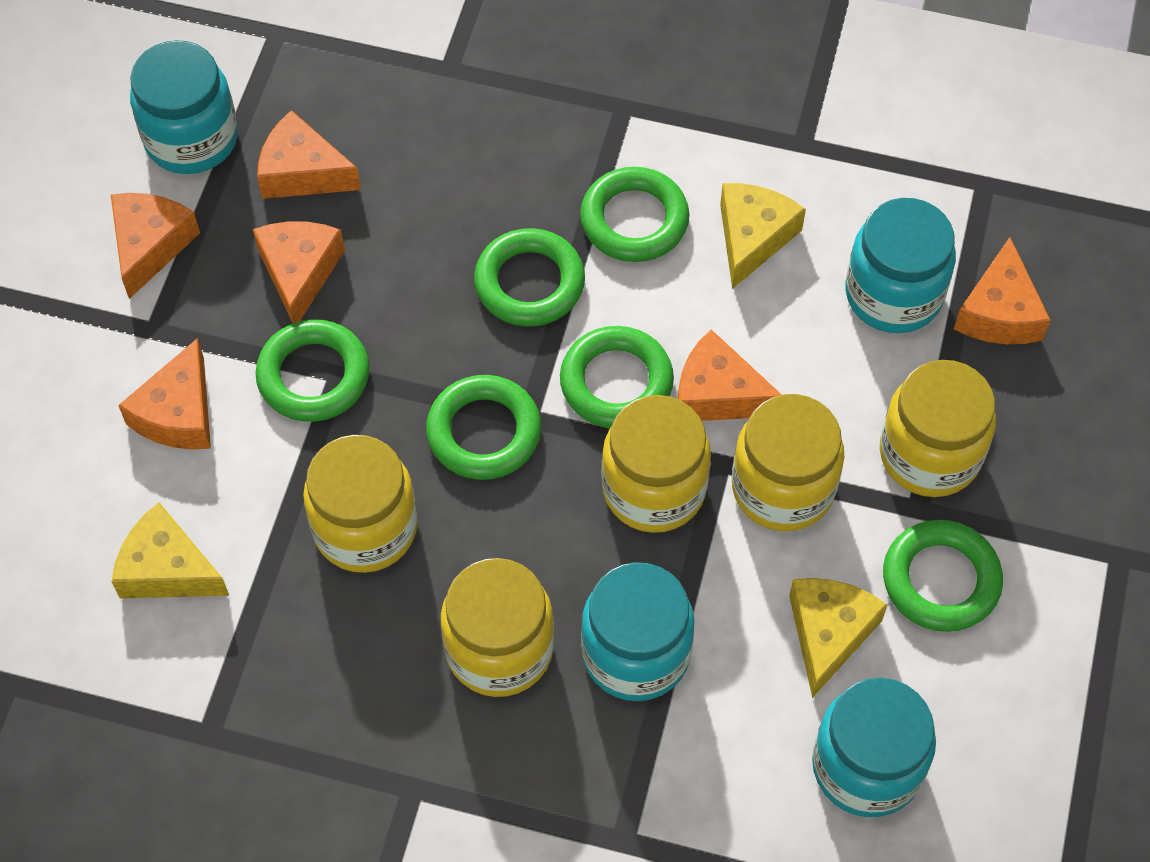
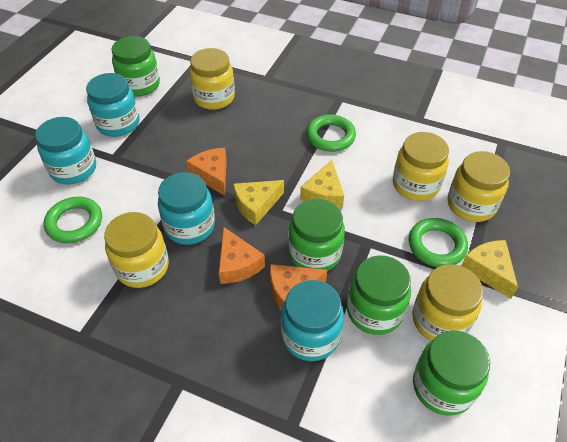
green jar: 0 -> 4
green ring: 6 -> 3
orange cheese: 6 -> 3

